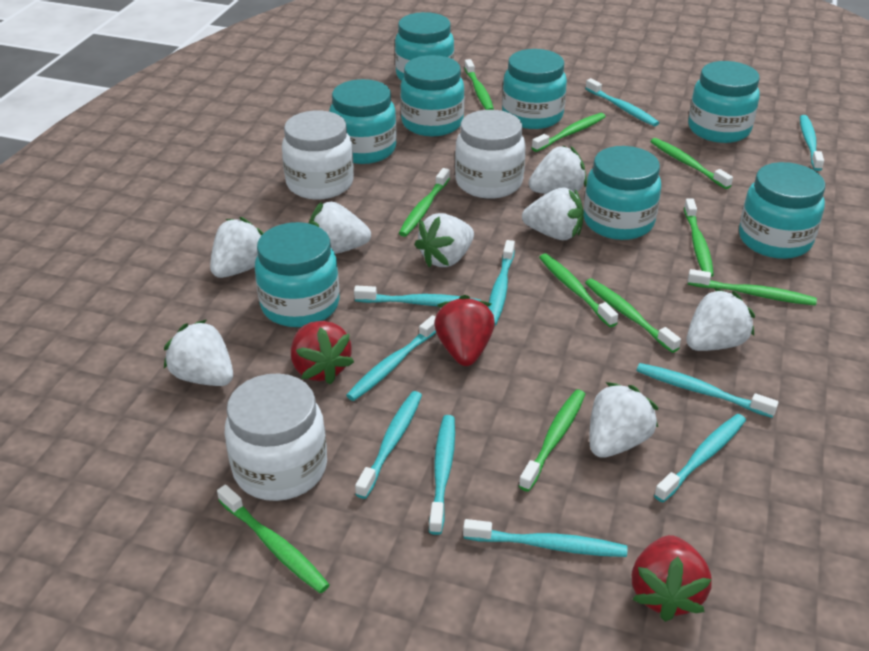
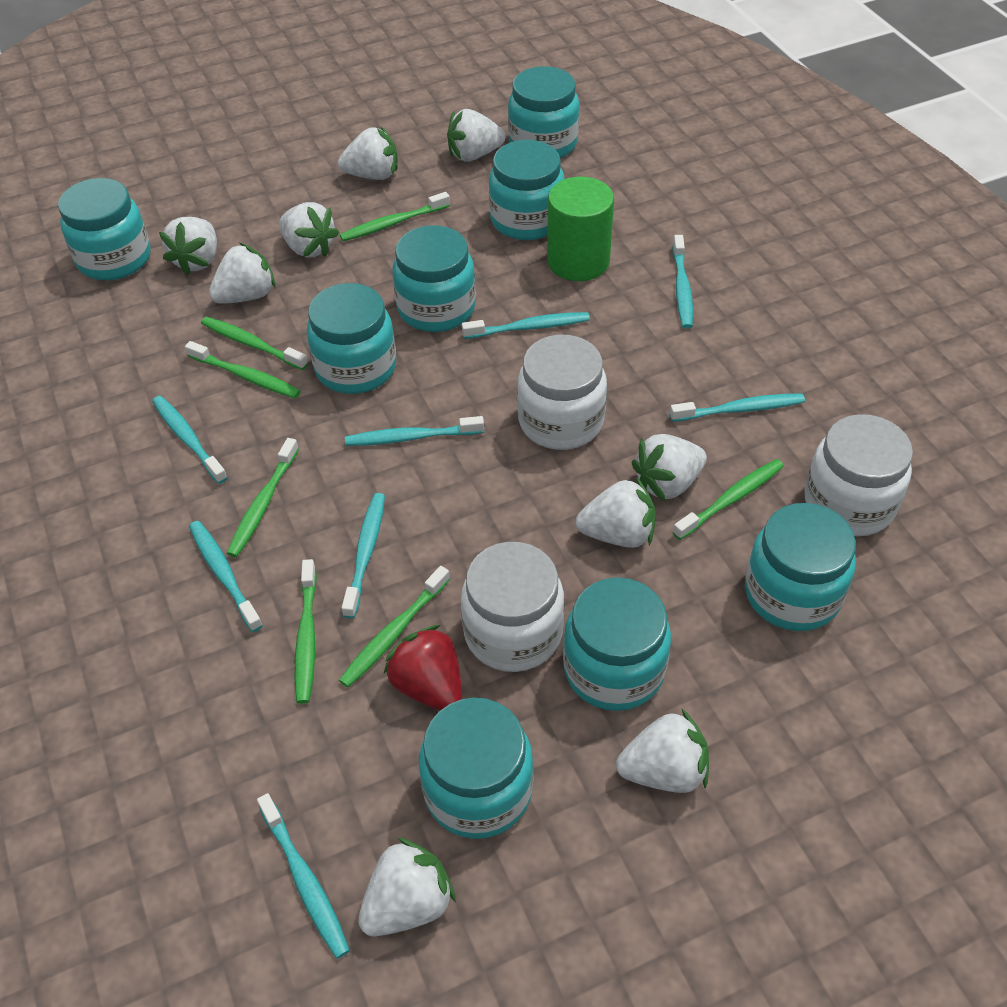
green cylinder: 0 -> 1
green toothbrush: 10 -> 7
red strawberry: 3 -> 1
turquoise toothbrush: 10 -> 8
white strawberry: 8 -> 9

